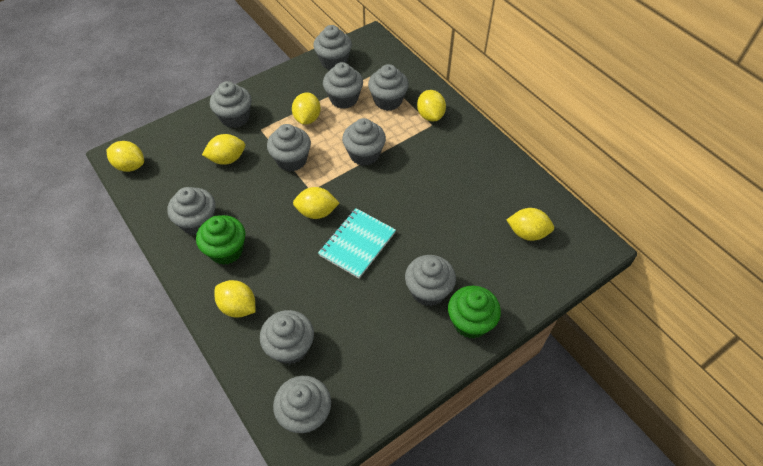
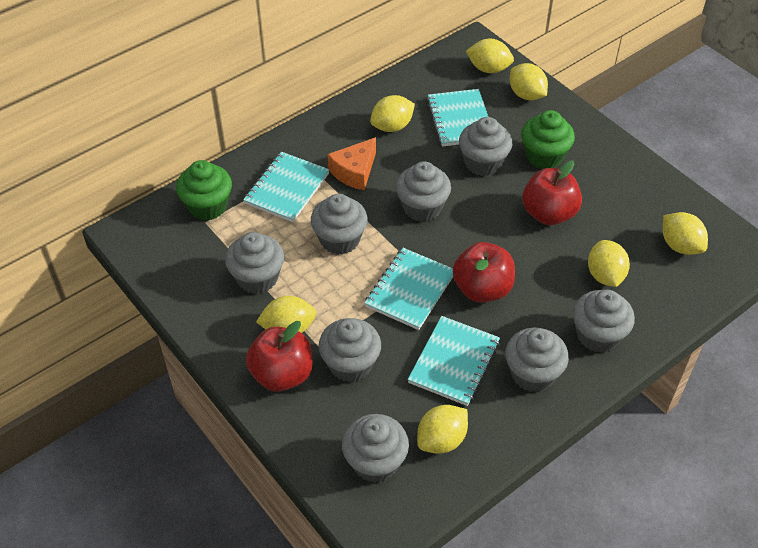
grey cupcake: 10 -> 8
orange cheese: 0 -> 1
red apple: 0 -> 3
turquoise notebook: 1 -> 4

